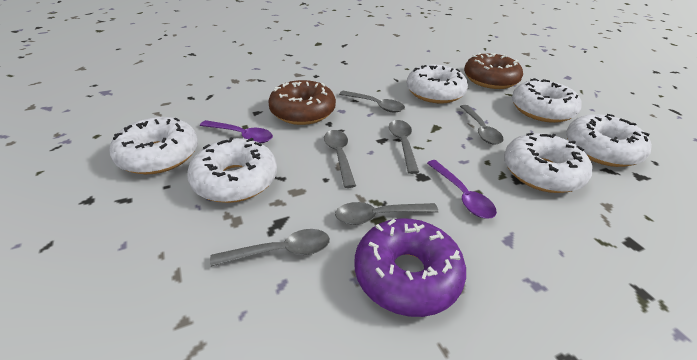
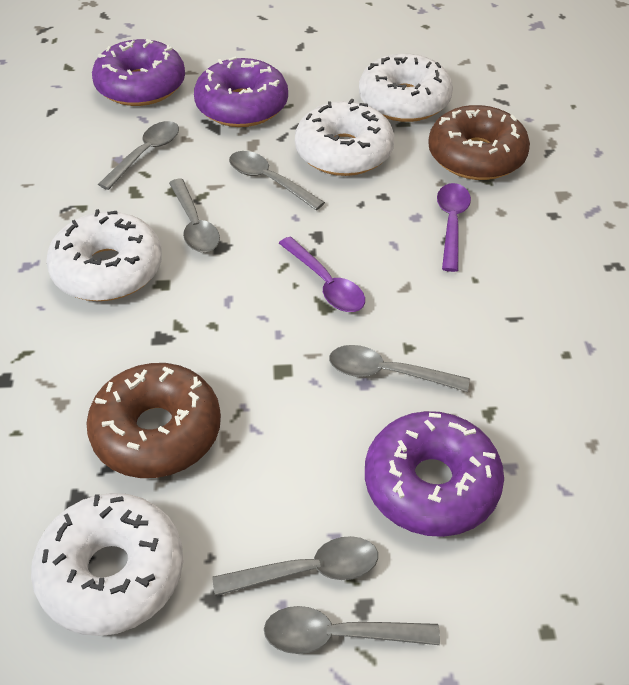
purple donut: 1 -> 3
white donut: 6 -> 4

